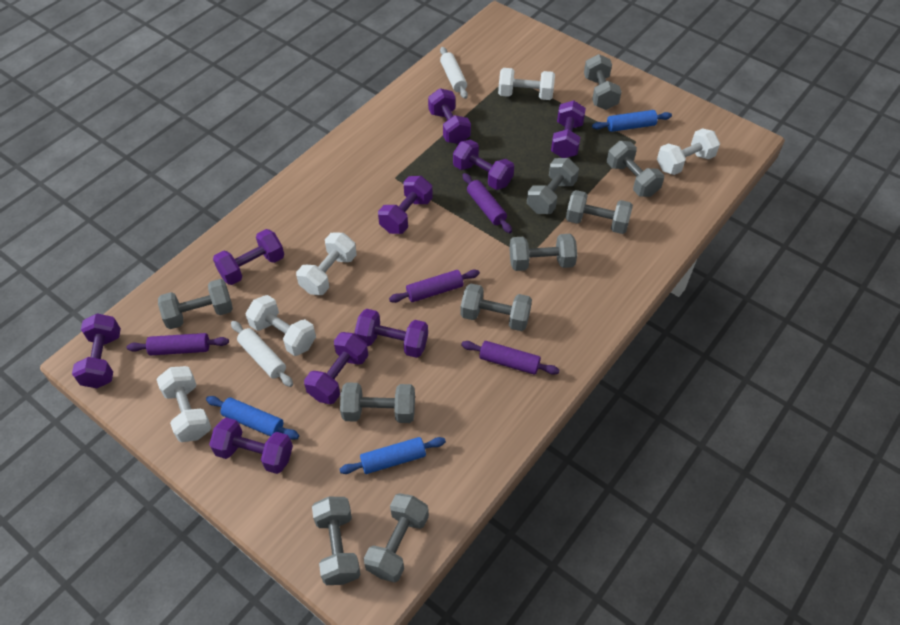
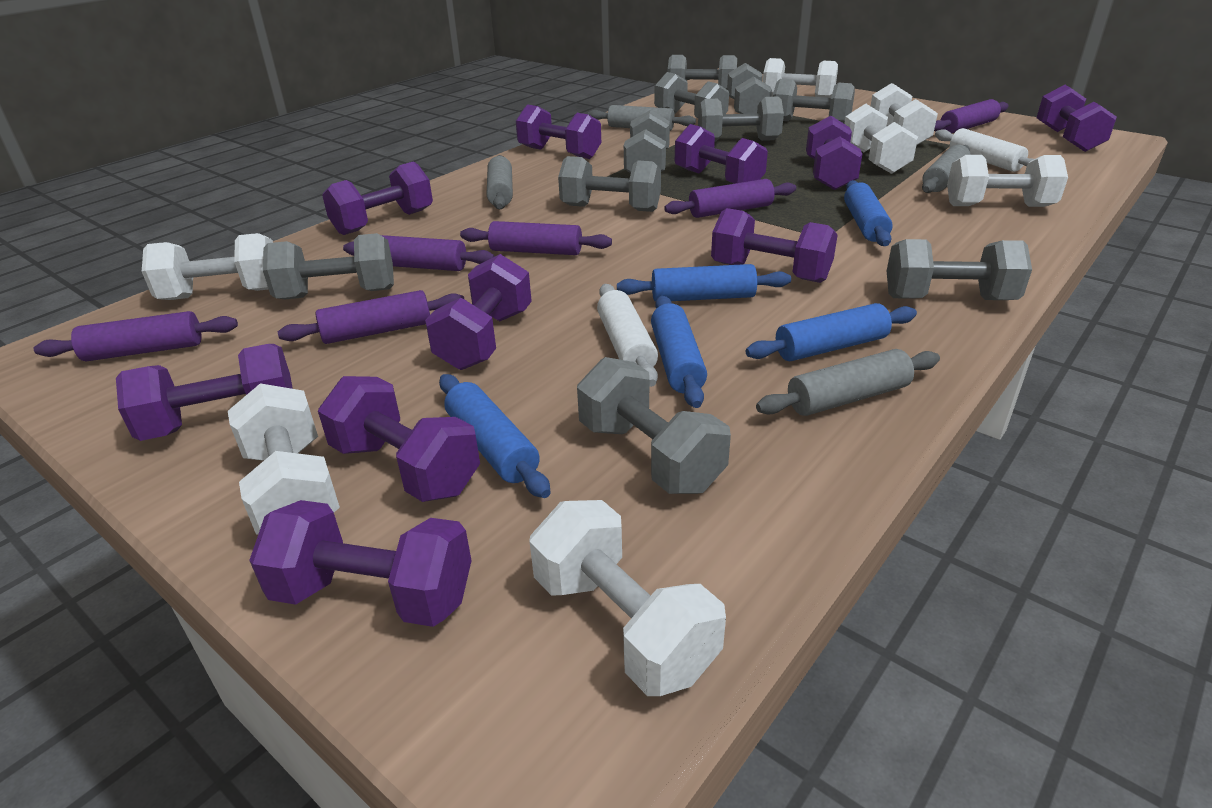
blue rolling pin: 3 -> 5
grey rolling pin: 0 -> 4
purple dumbbell: 9 -> 10
purple rolling pin: 4 -> 6
white dumbbell: 5 -> 7

